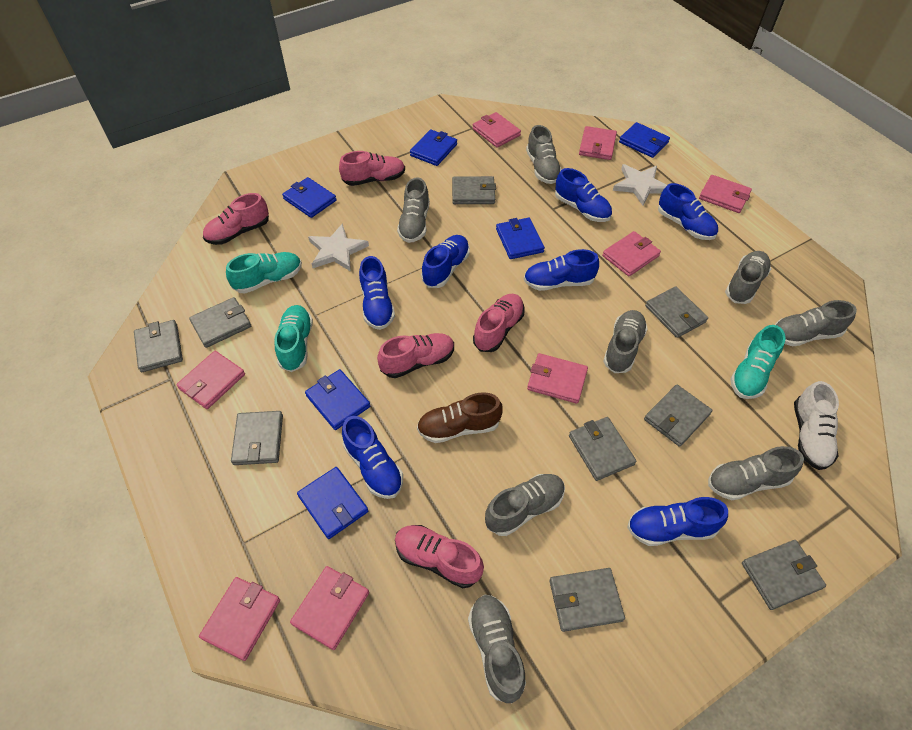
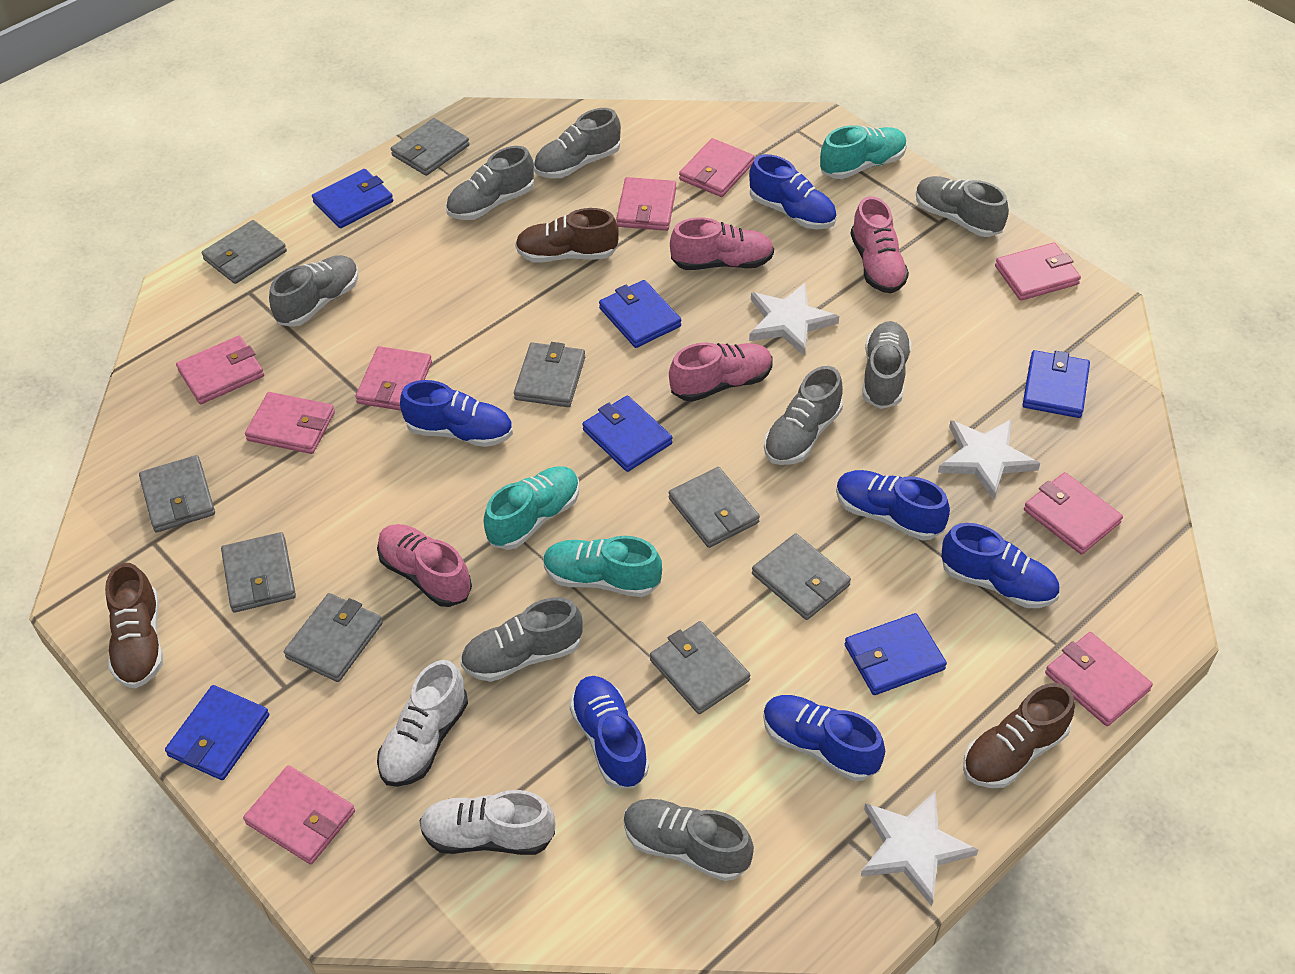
blue shoe: 7 -> 6
brown shoe: 1 -> 3
pink shoe: 5 -> 4
pink wallet: 8 -> 9
white shoe: 1 -> 2
white star: 2 -> 3

